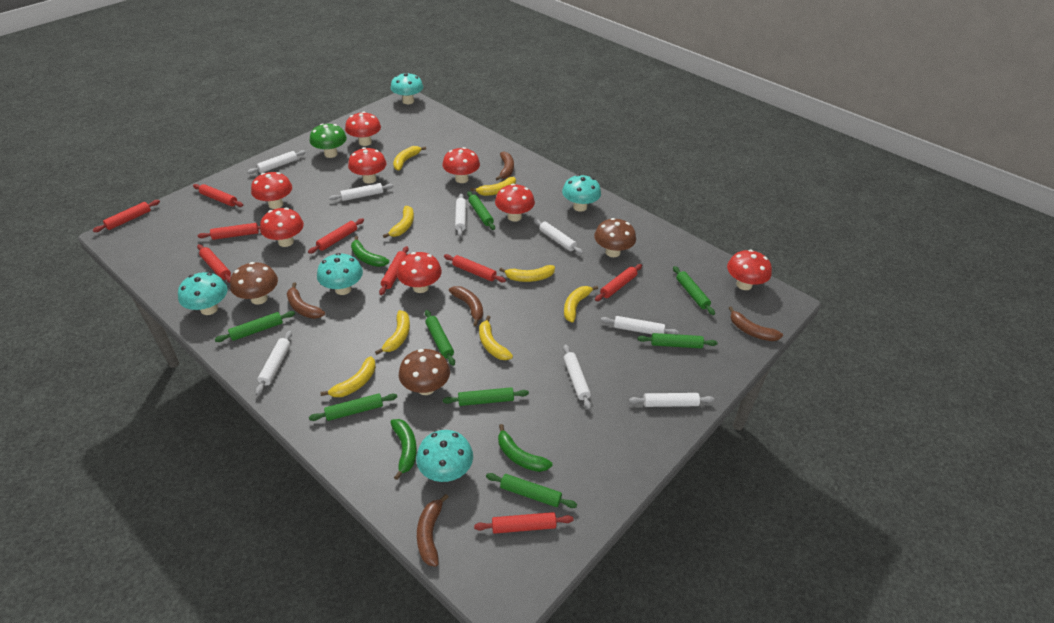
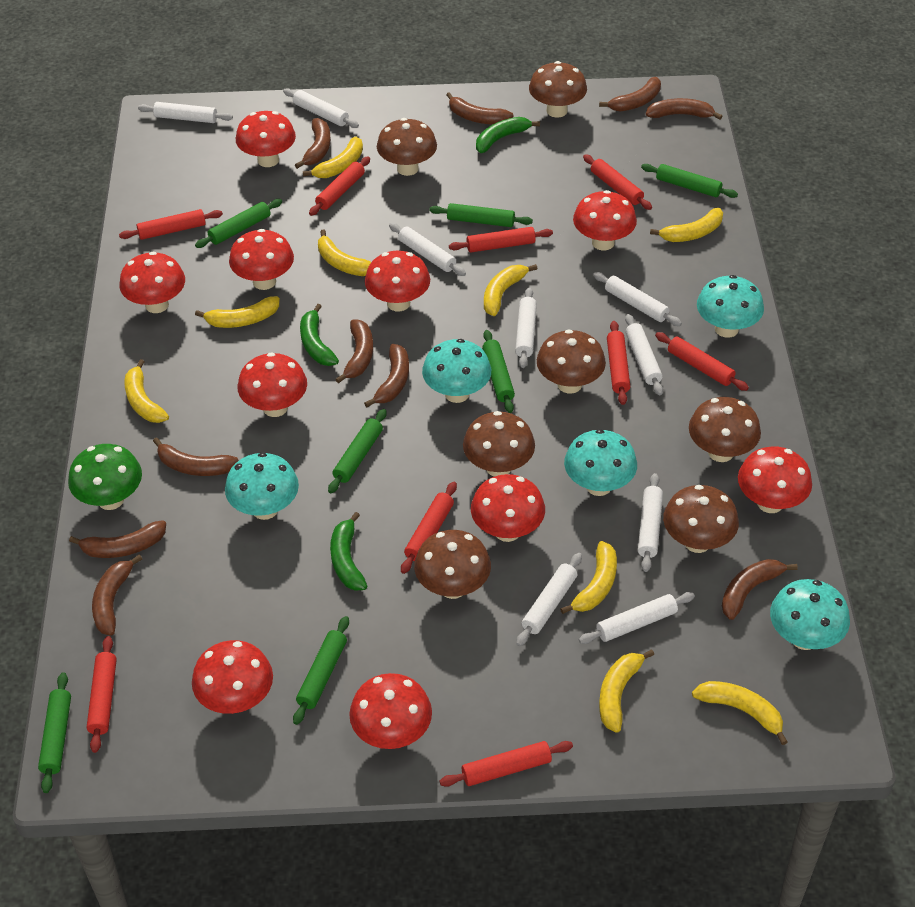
brown banana: 5 -> 10
brown mushroom: 3 -> 7
green rolling pin: 8 -> 7
red mushroom: 8 -> 10
white rolling pin: 8 -> 9
yellow banana: 8 -> 9

